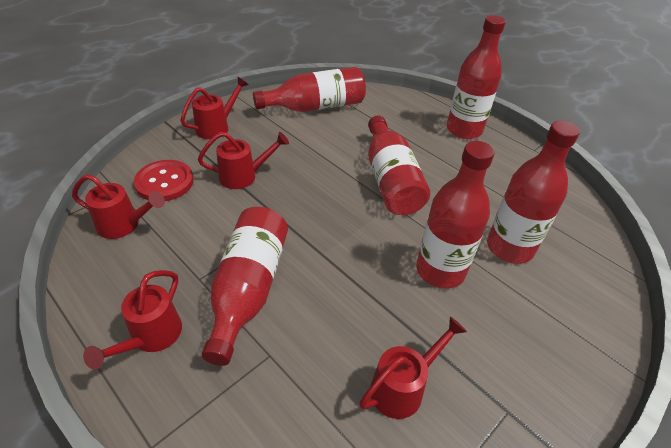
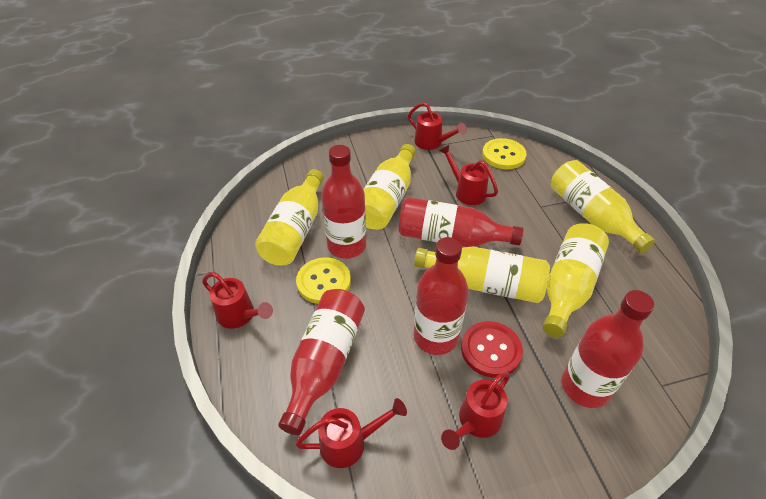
red bottle: 6 -> 5
yellow bottle: 0 -> 5
yellow button: 0 -> 2

